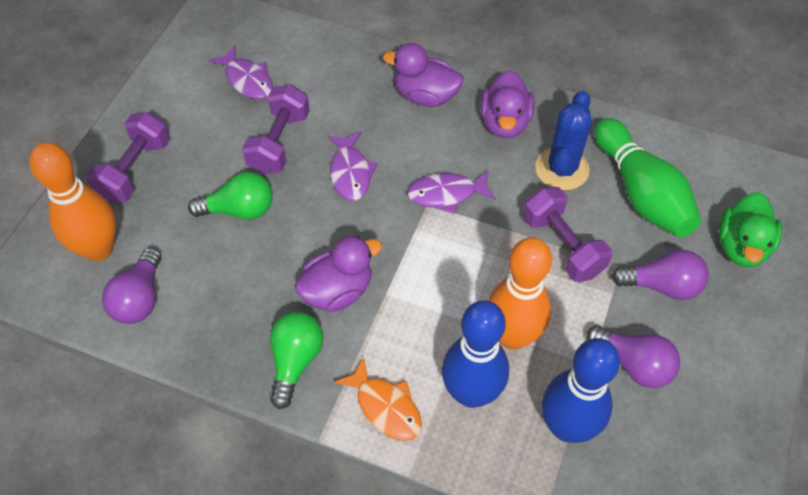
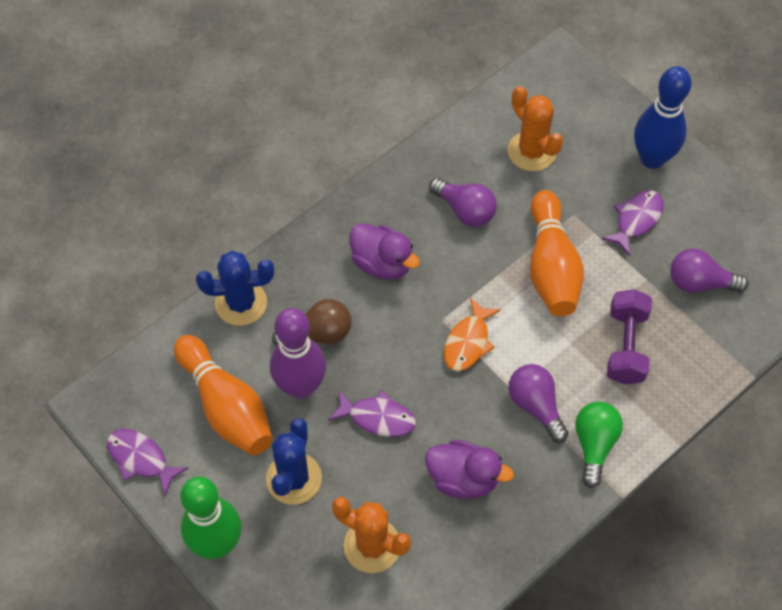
blue bowling pin: 2 -> 1
blue cactus: 1 -> 2
brown light bulb: 0 -> 1
green duck: 1 -> 0
green light bulb: 2 -> 1
orange cactus: 0 -> 2
purple bowling pin: 0 -> 1
purple duck: 3 -> 2
purple dumbbell: 3 -> 1

